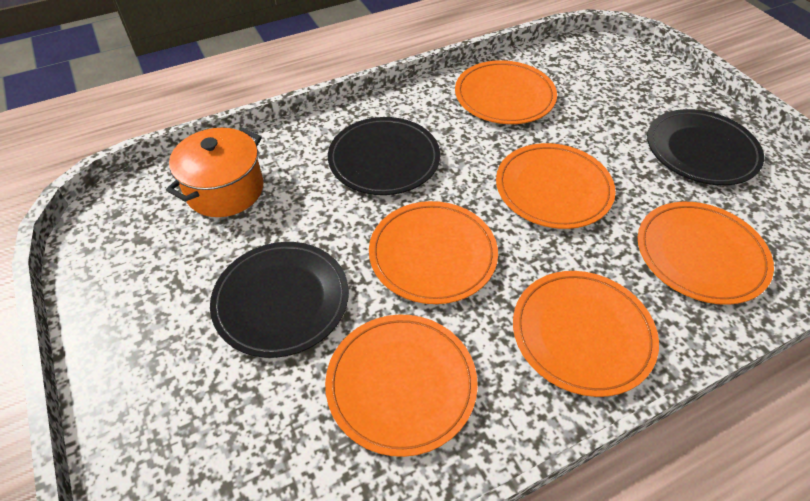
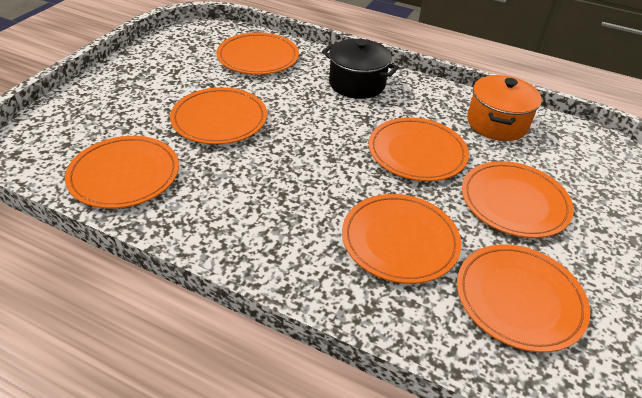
black plate: 3 -> 0
black pot: 0 -> 1
orange plate: 6 -> 7

